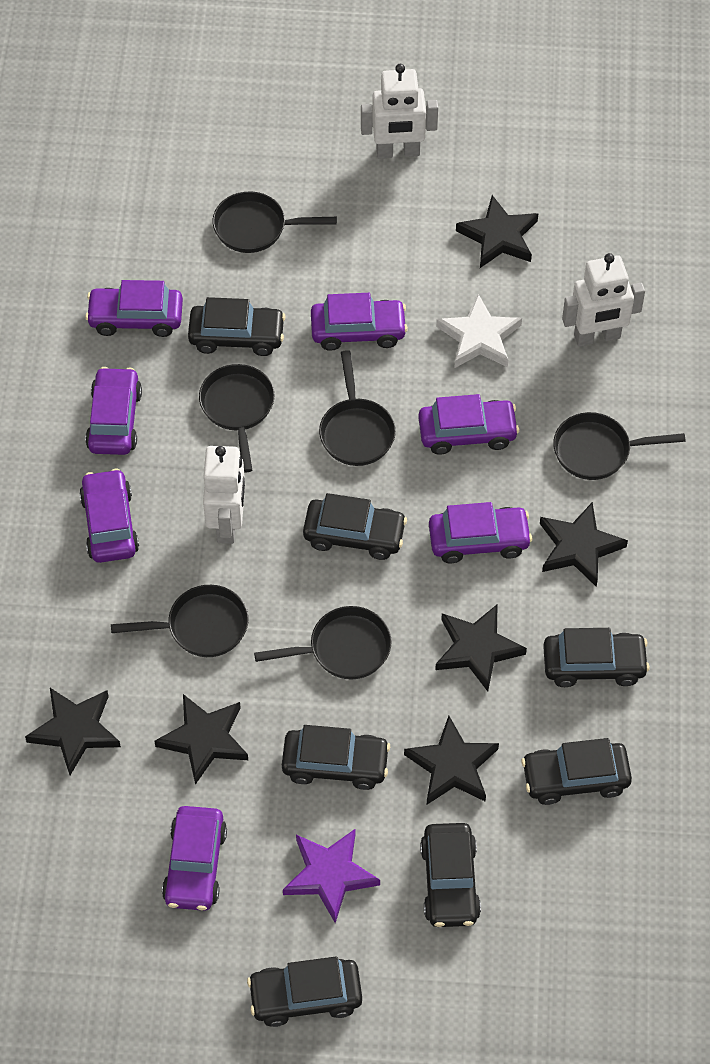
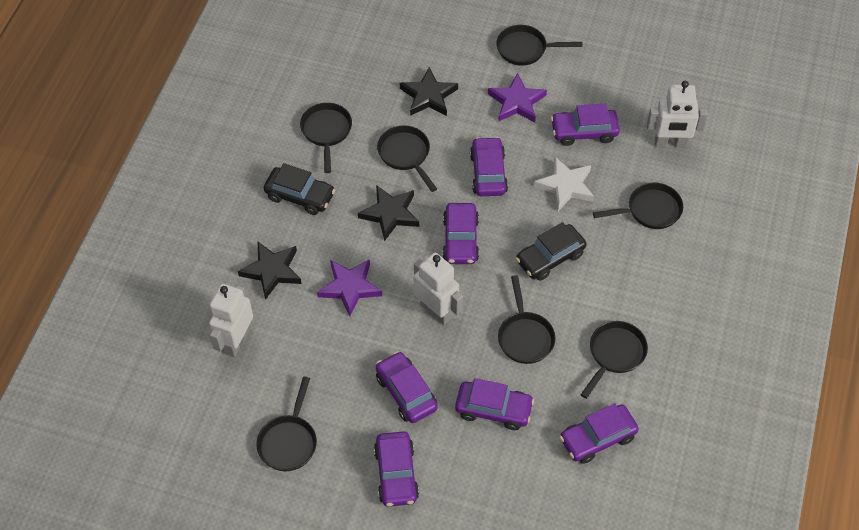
black car: 7 -> 2
black pan: 6 -> 7
black star: 6 -> 3
purple star: 1 -> 2

